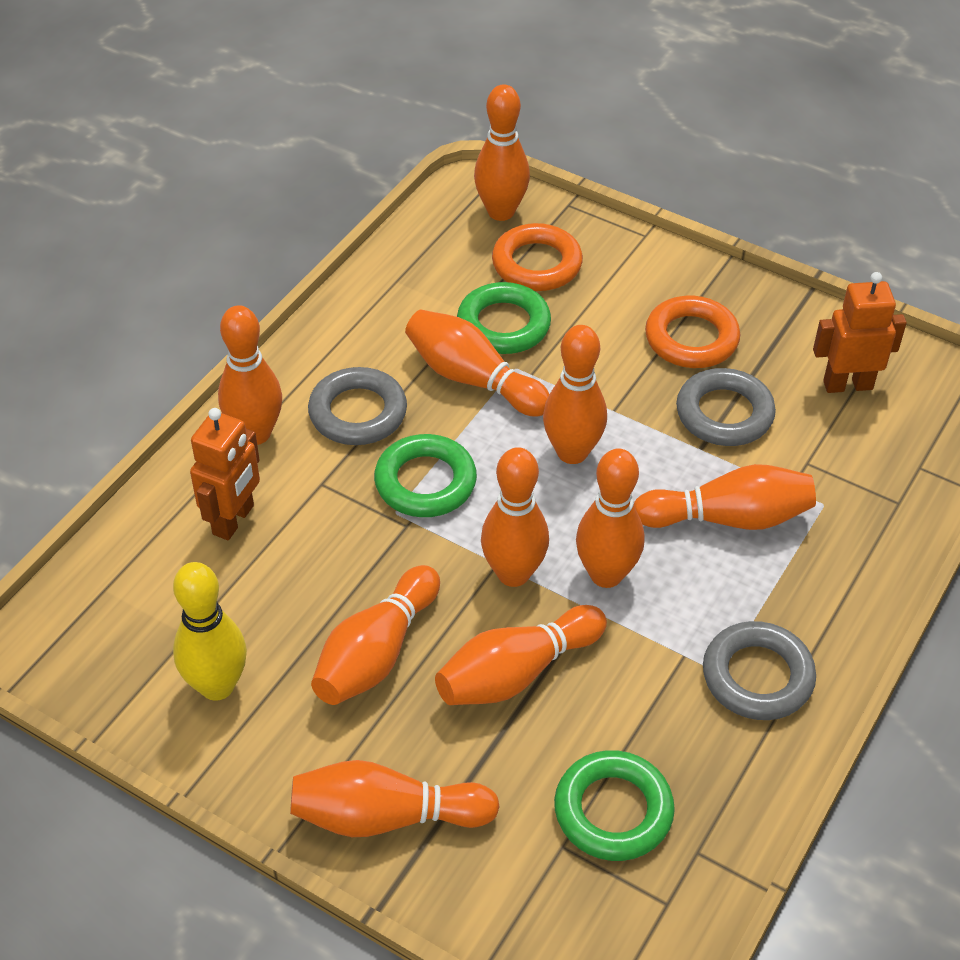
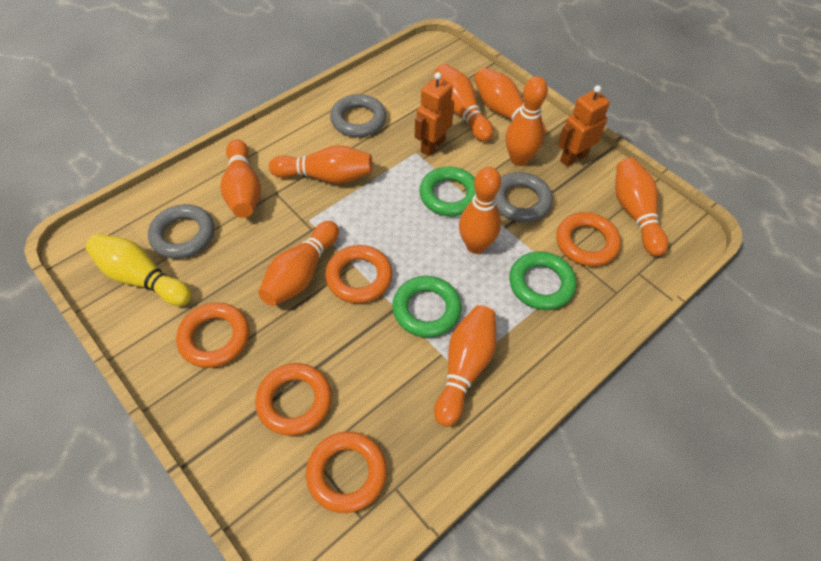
orange bowling pin: 10 -> 9
orange ring: 2 -> 5

